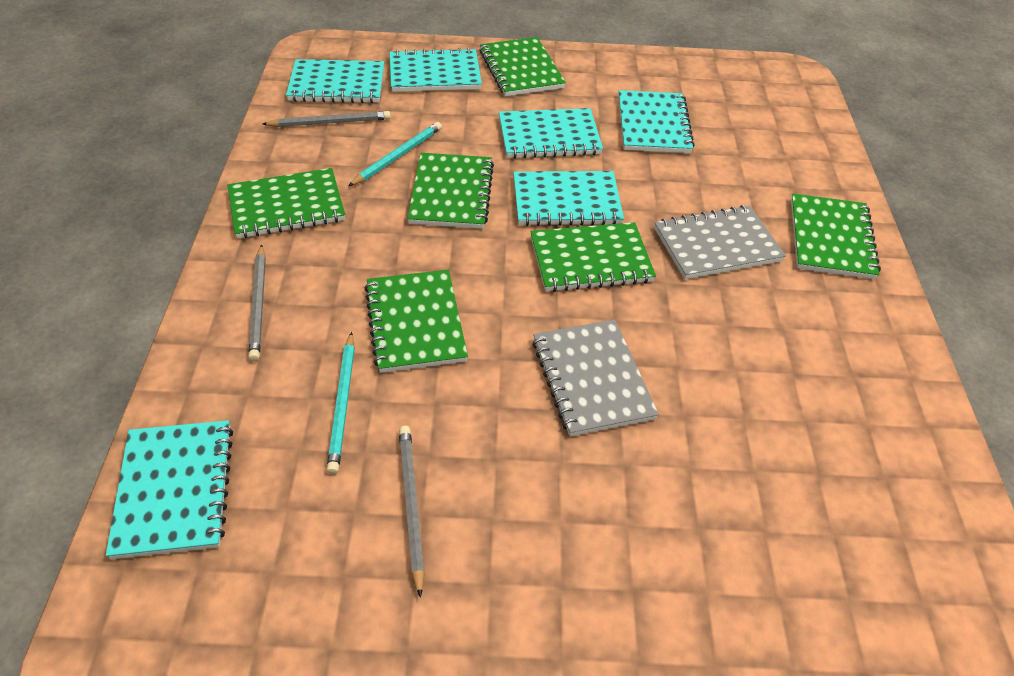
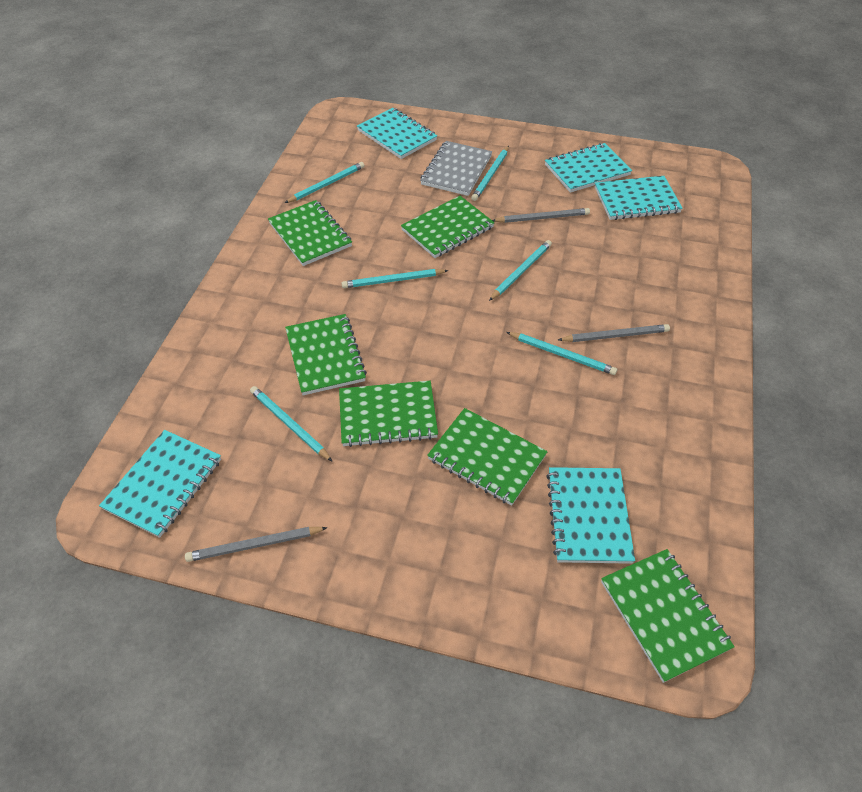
grey notebook: 2 -> 1
turquoise notebook: 6 -> 5
turquoise pencil: 2 -> 6

